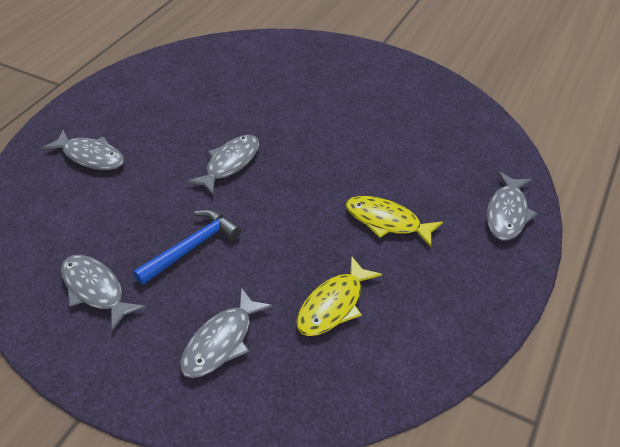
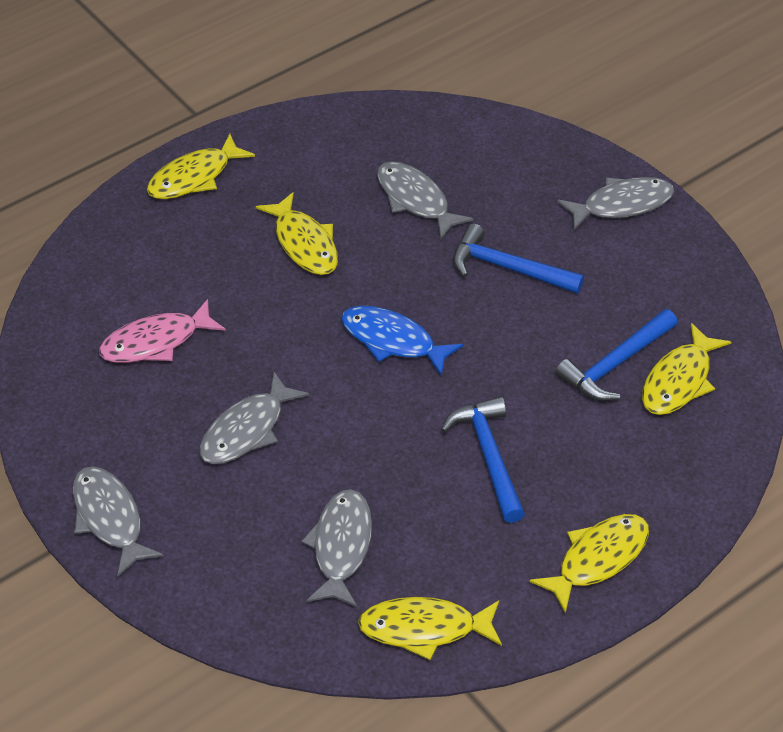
blue fish: 0 -> 1
blue hammer: 1 -> 3
pink fish: 0 -> 1
yellow fish: 2 -> 5

